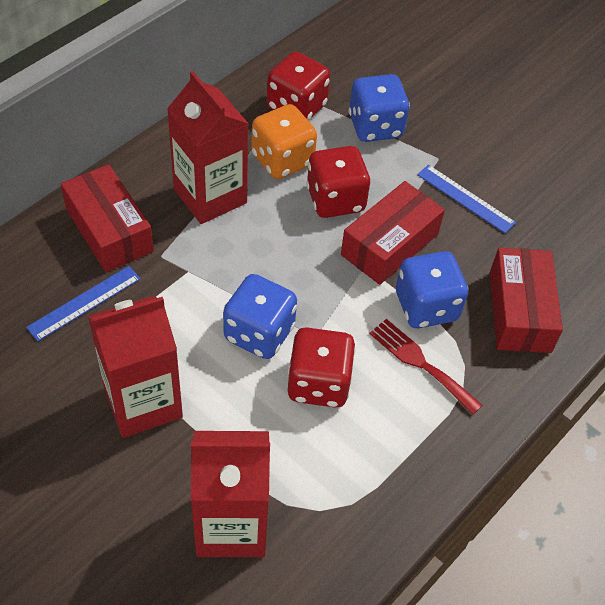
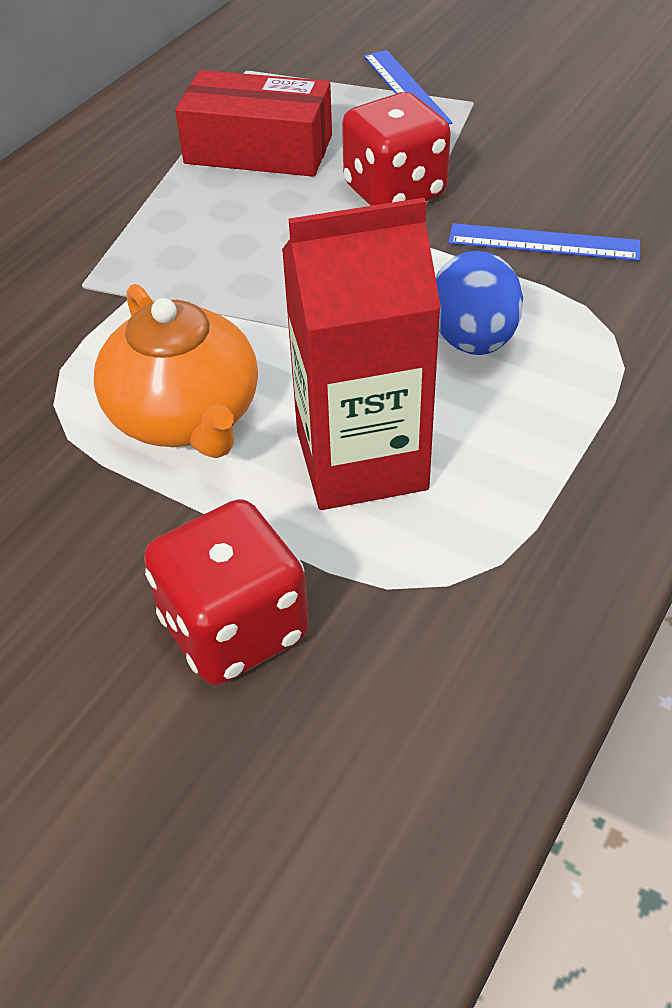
blue dice: 3 -> 0
blue egg: 0 -> 1
orange dice: 1 -> 0
orange teapot: 0 -> 1
red box: 3 -> 1
red carton: 3 -> 1
red dice: 3 -> 2
red fork: 1 -> 0

